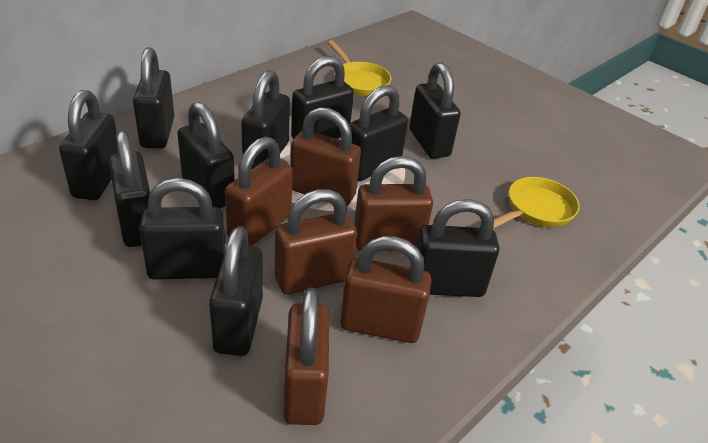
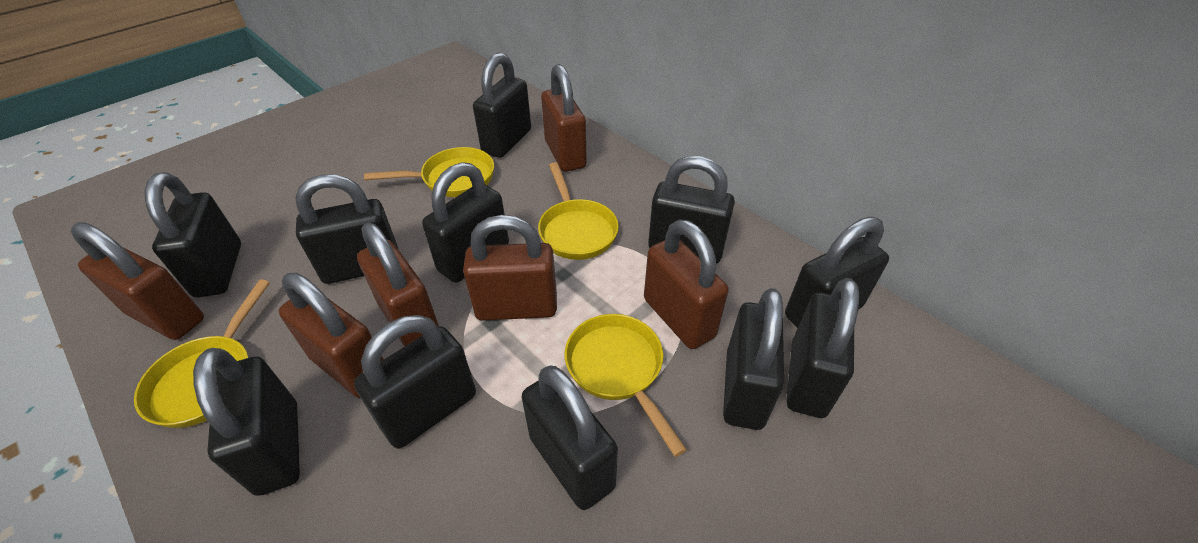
yellow pan: 2 -> 4

